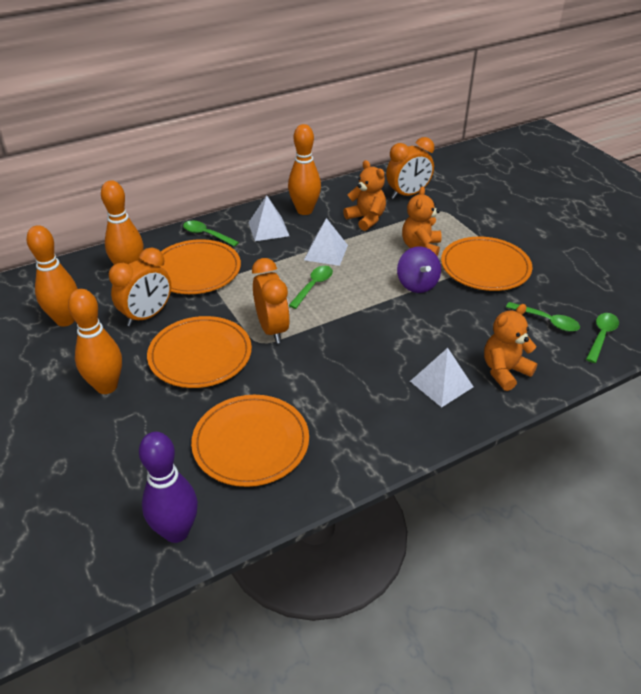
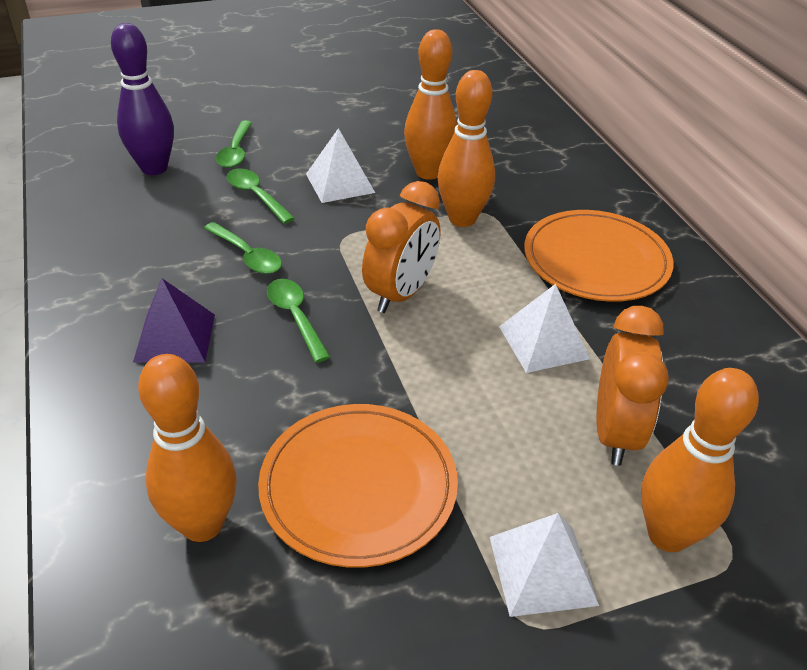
orange clock: 3 -> 2
orange plate: 4 -> 2
orange teddy bear: 3 -> 0
purple pyramid: 0 -> 1
purple spinning top: 1 -> 0

